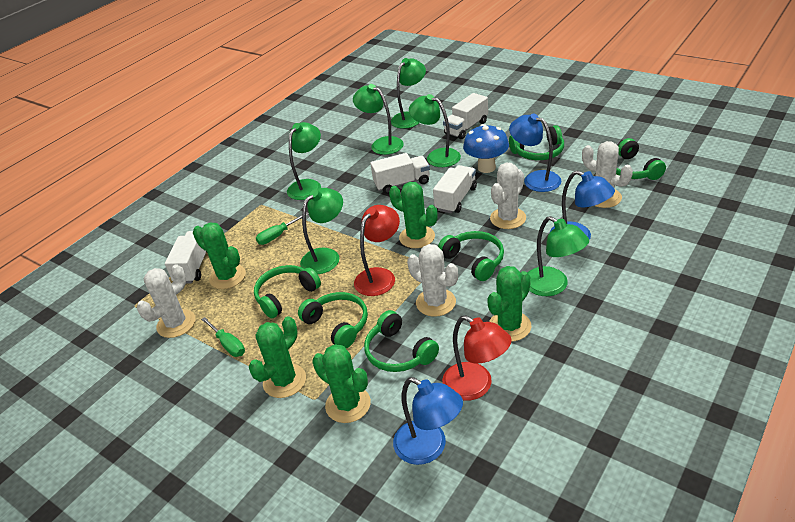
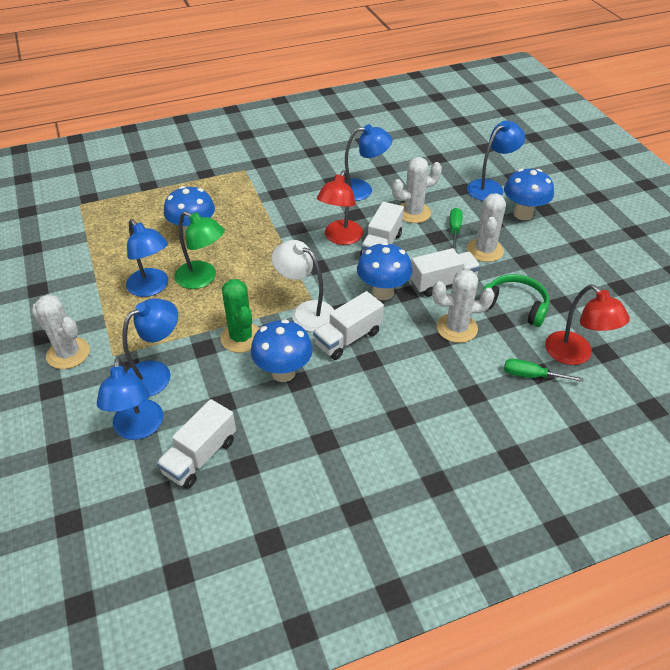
blue lamp: 3 -> 5
blue mushroom: 1 -> 4
green cactus: 5 -> 1
green headphones: 6 -> 1
green lamp: 6 -> 1
white lamp: 0 -> 1

